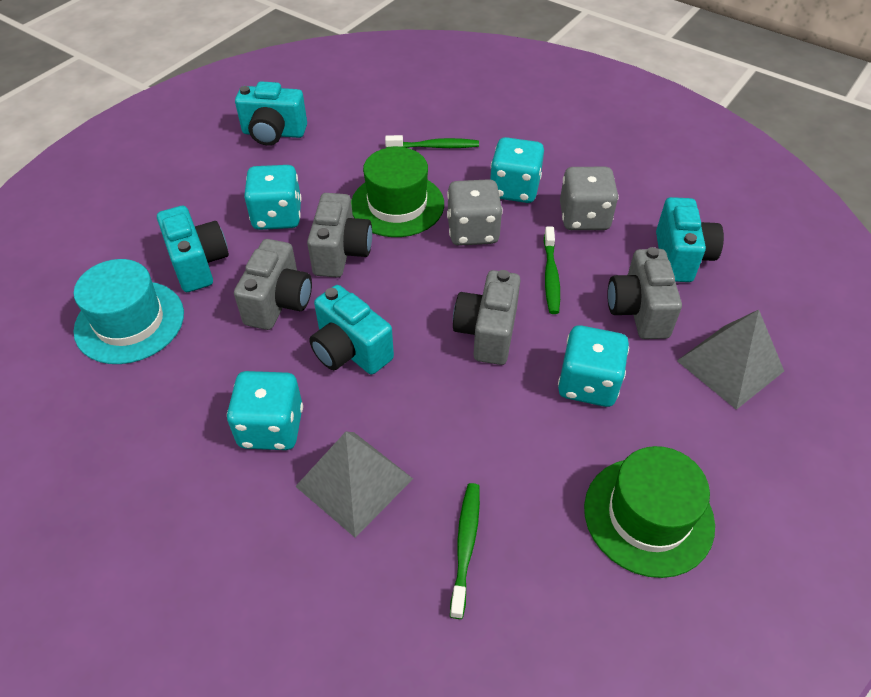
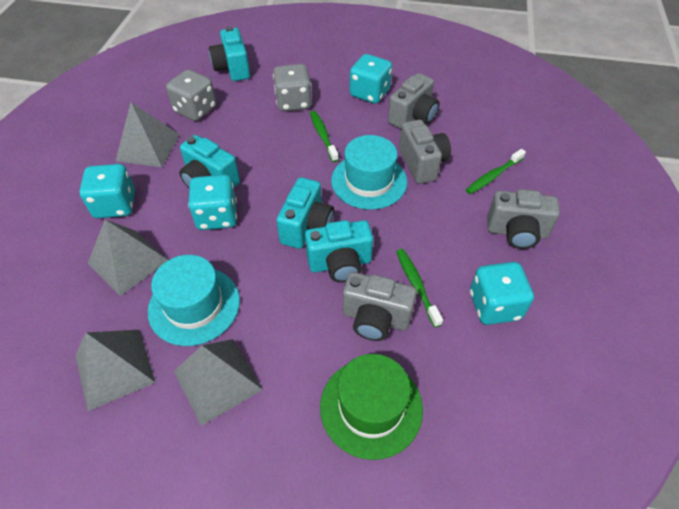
green hat: 2 -> 1
grey pyramid: 2 -> 4
turquoise hat: 1 -> 2

